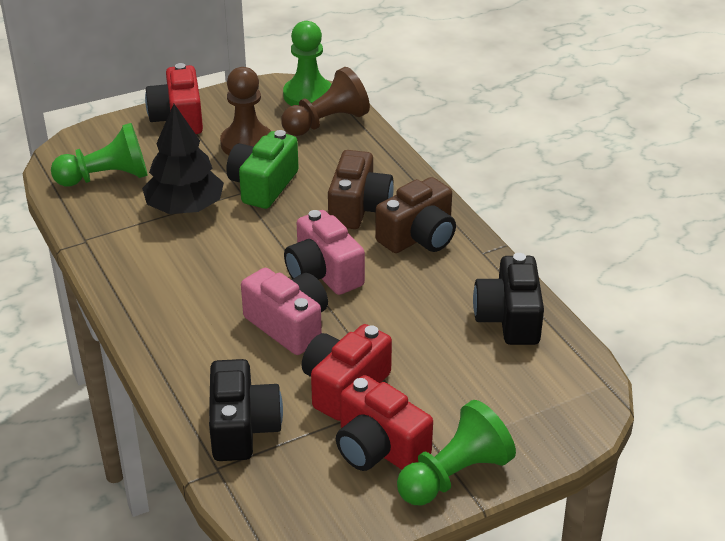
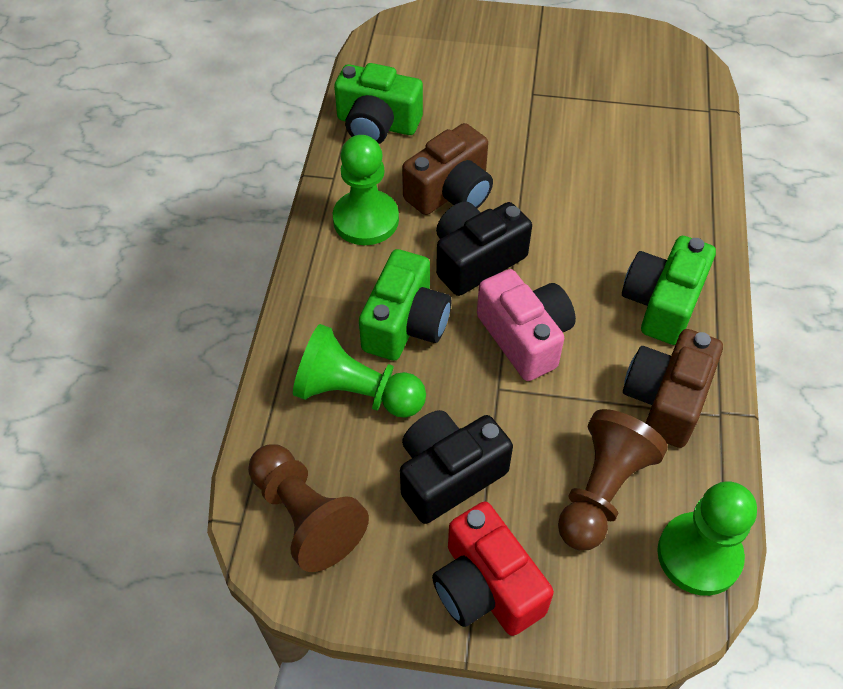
black tree: 1 -> 0
green camera: 1 -> 3
pink camera: 2 -> 1
red camera: 3 -> 1

